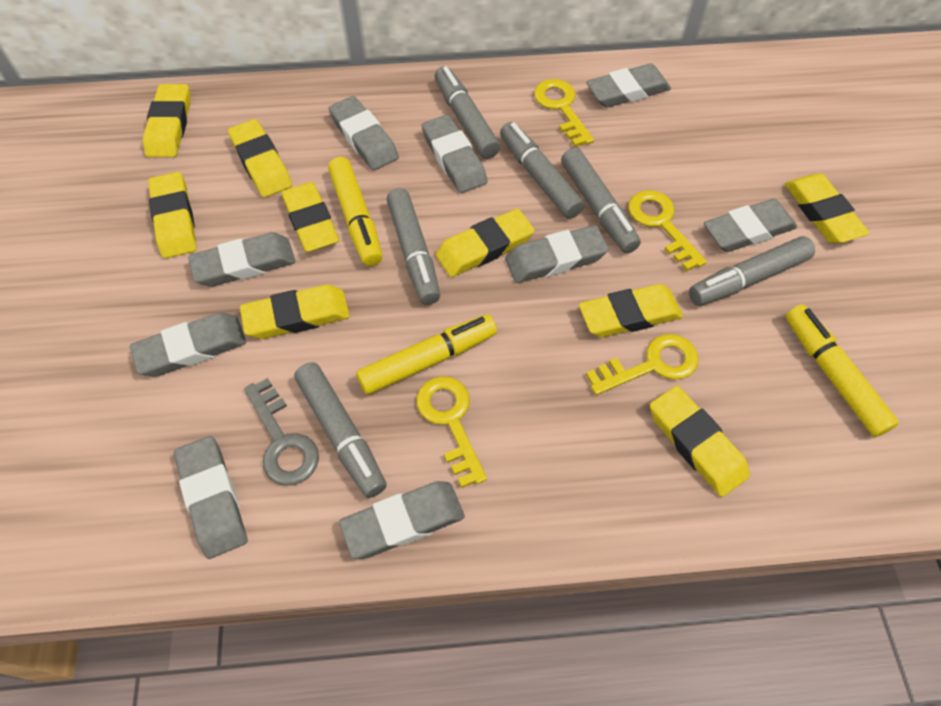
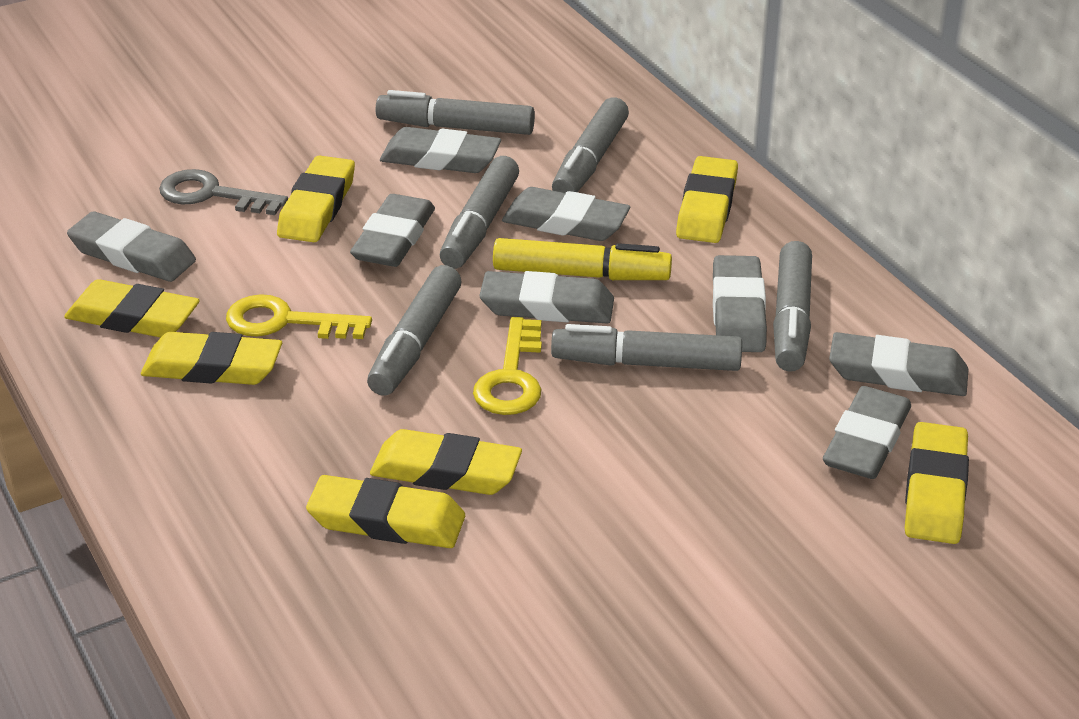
grey eraser: 9 -> 8
yellow eraser: 9 -> 7
yellow key: 4 -> 2
yellow marker: 3 -> 1

